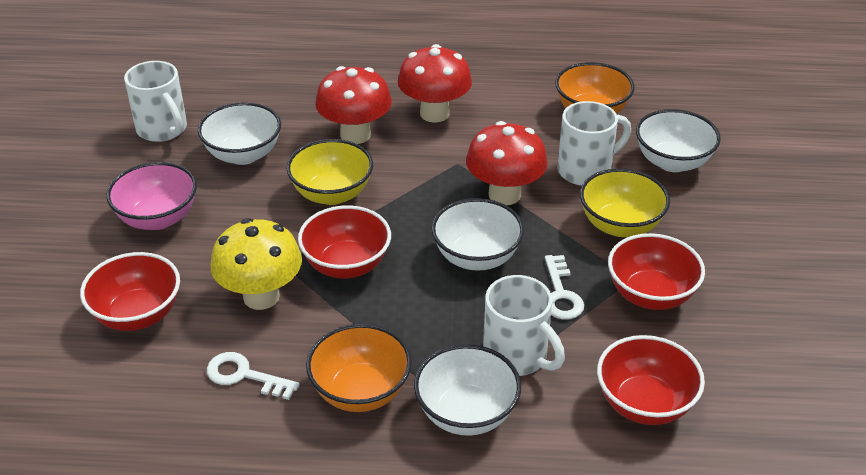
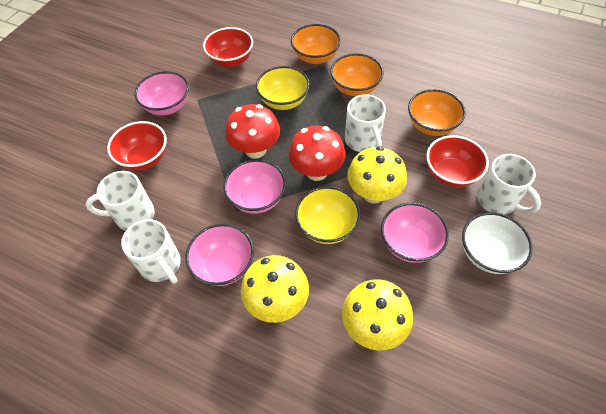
orange bowl: 2 -> 3
pink bowl: 1 -> 4
red bowl: 4 -> 3
red mushroom: 3 -> 2
white bowl: 4 -> 1
white key: 2 -> 0
white mug: 3 -> 4
yellow mushroom: 1 -> 3

